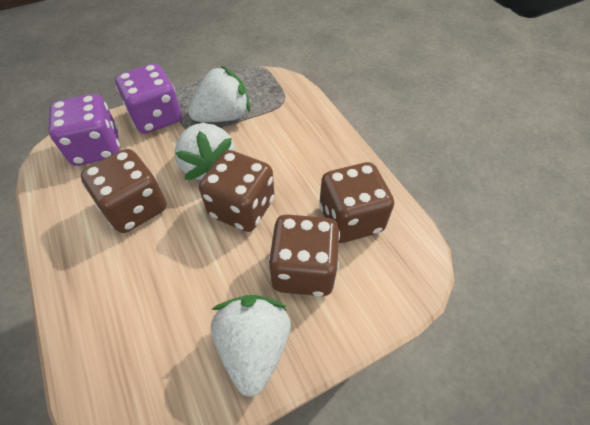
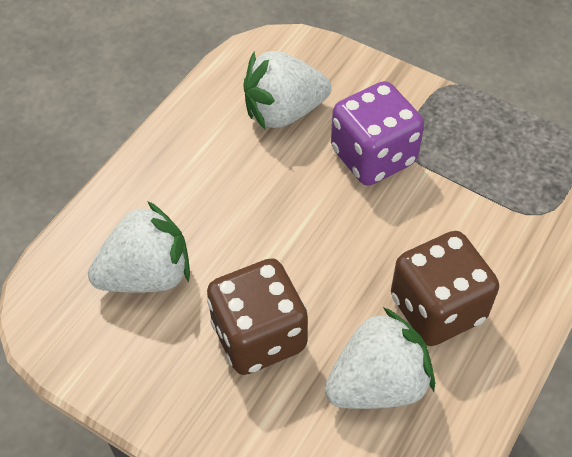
brown dice: 4 -> 2
purple dice: 2 -> 1

